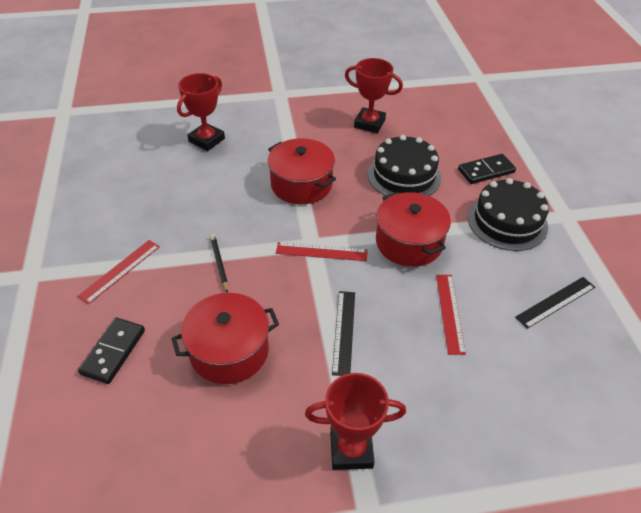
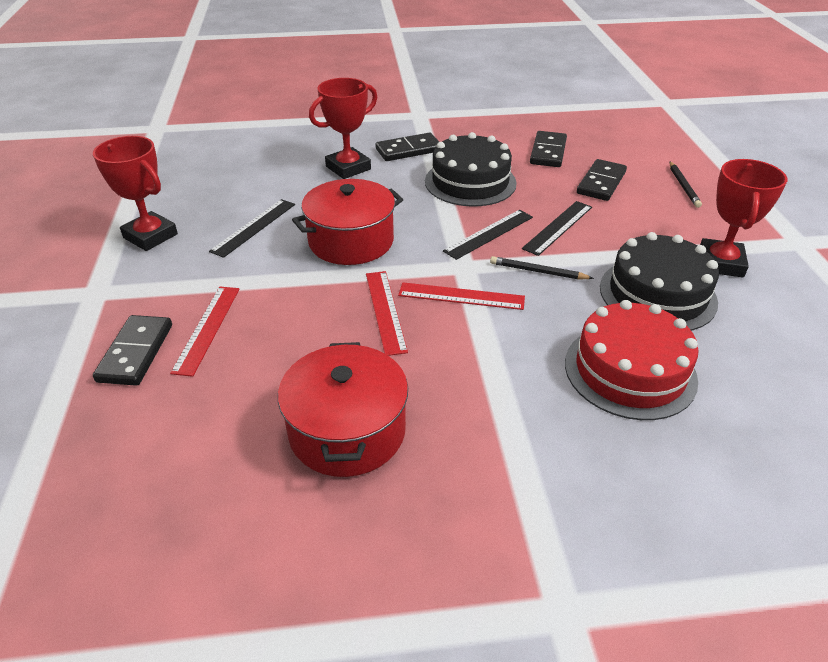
black domino: 2 -> 4
black pencil: 1 -> 2
black ruler: 2 -> 3
red cake: 0 -> 1
red pot: 3 -> 2

